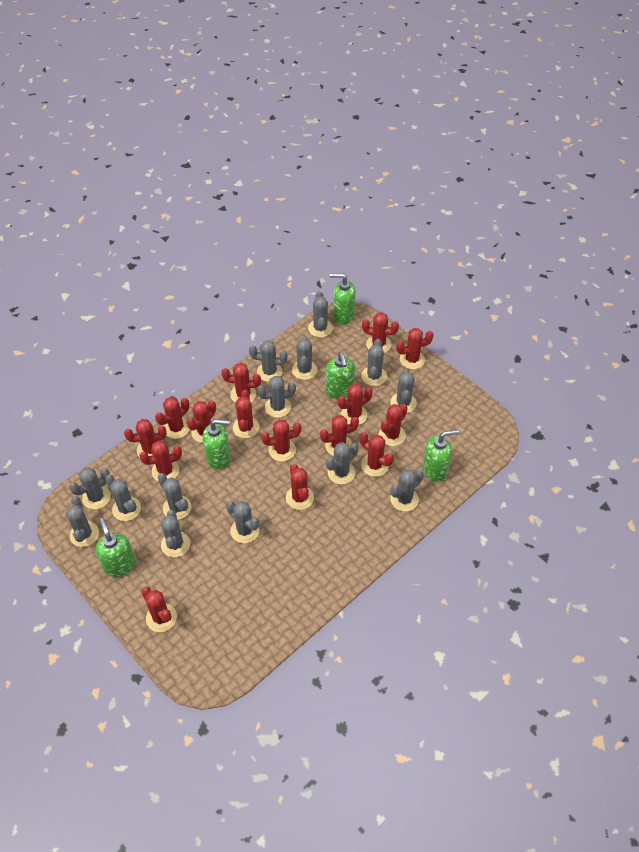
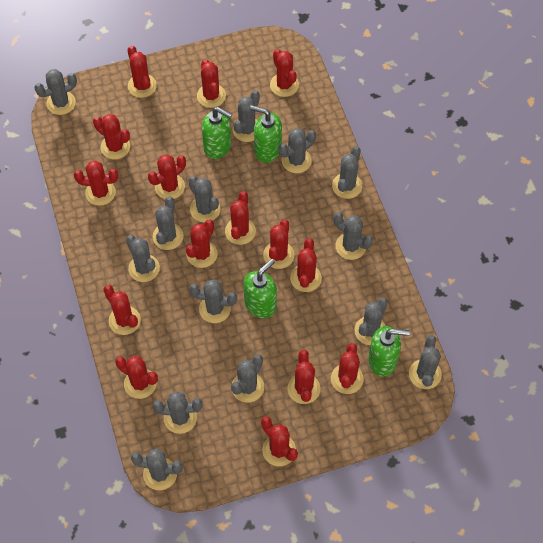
green soap dispenser: 5 -> 4

